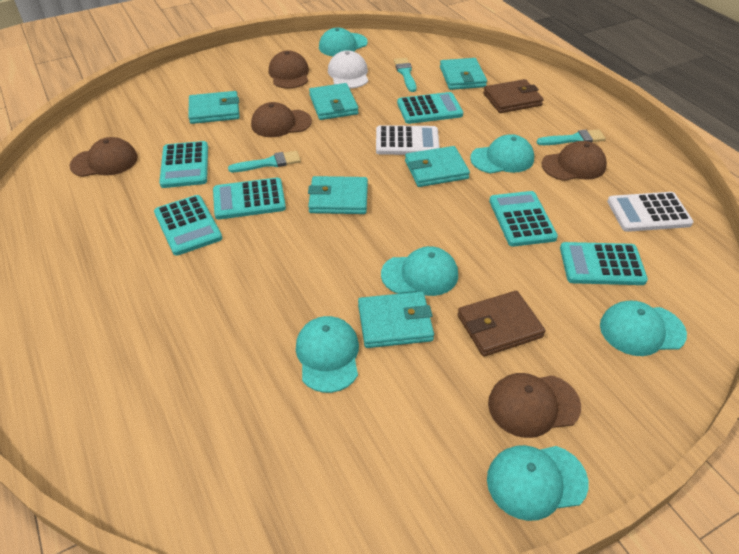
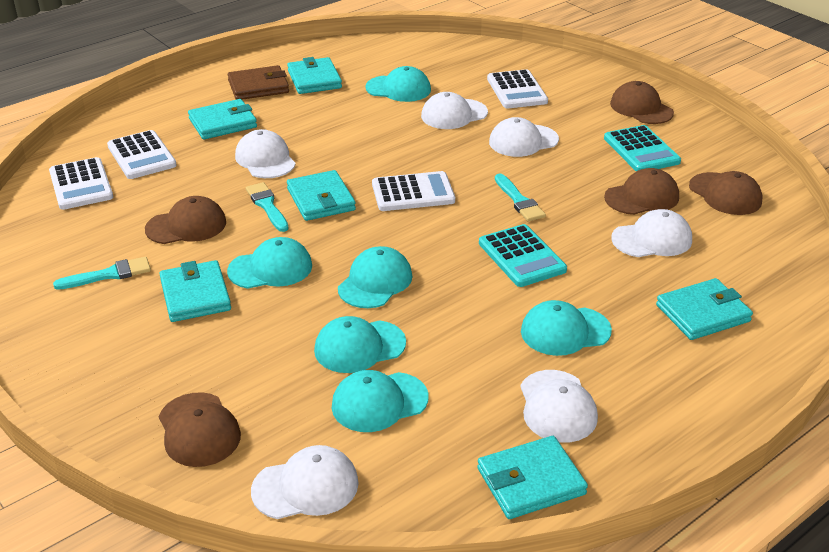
brown wallet: 2 -> 1
turquoise calculator: 6 -> 2
white calculator: 2 -> 4
white cap: 1 -> 6

